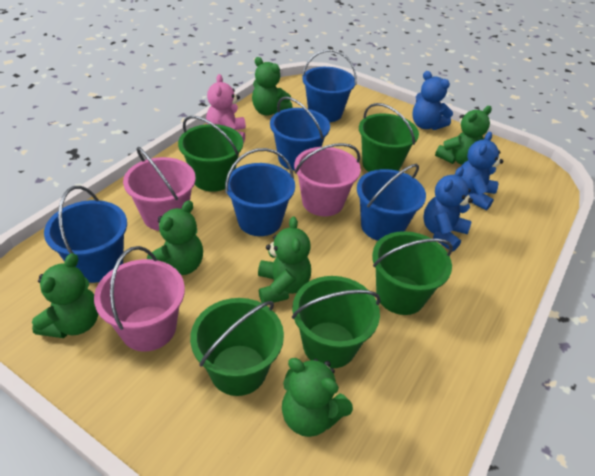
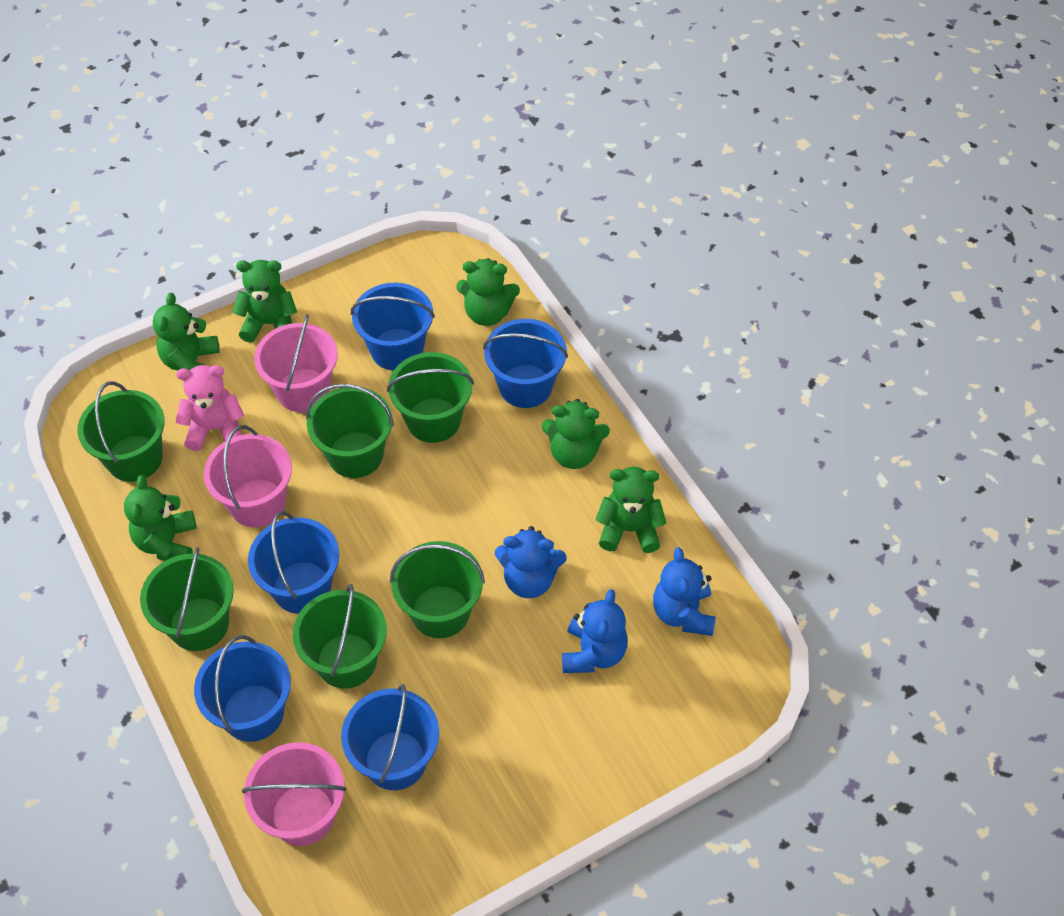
green bucket: 5 -> 6

